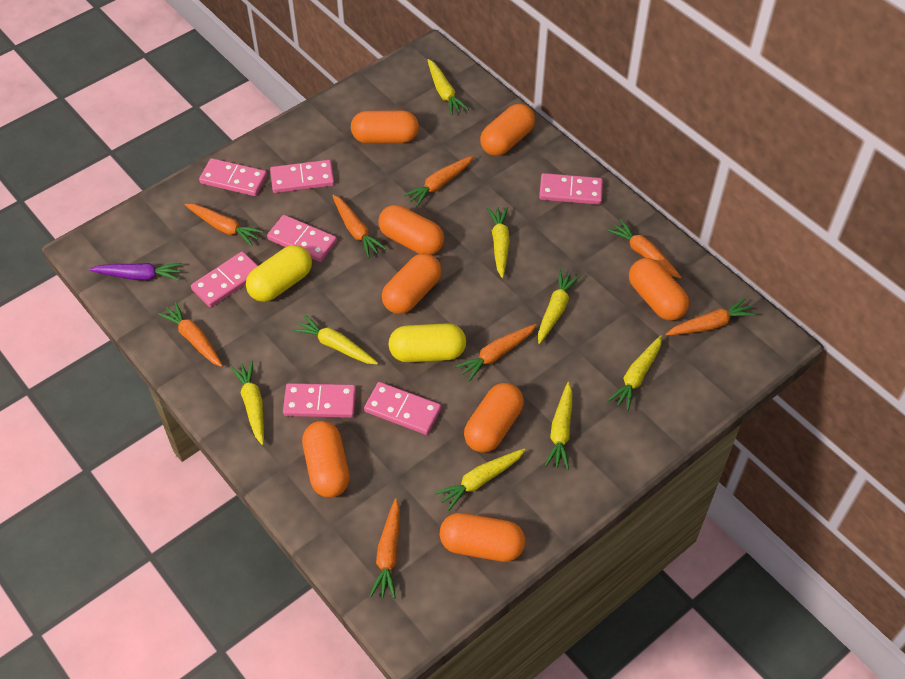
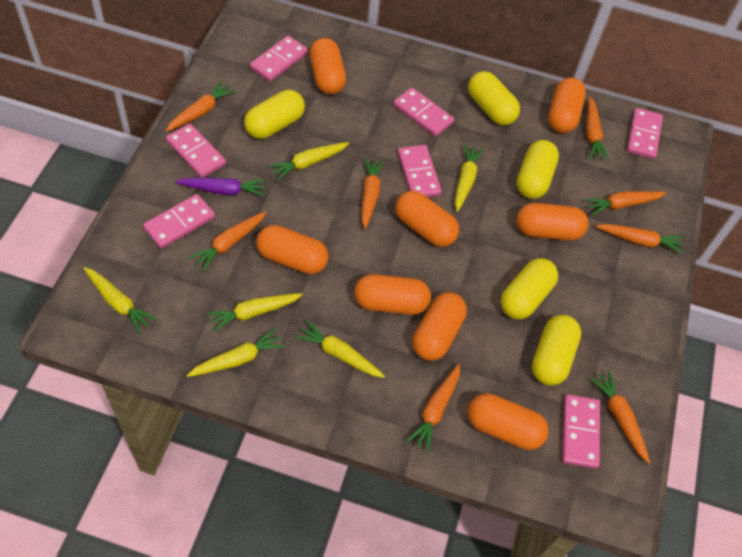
yellow capsule: 2 -> 5
yellow carrot: 8 -> 6

